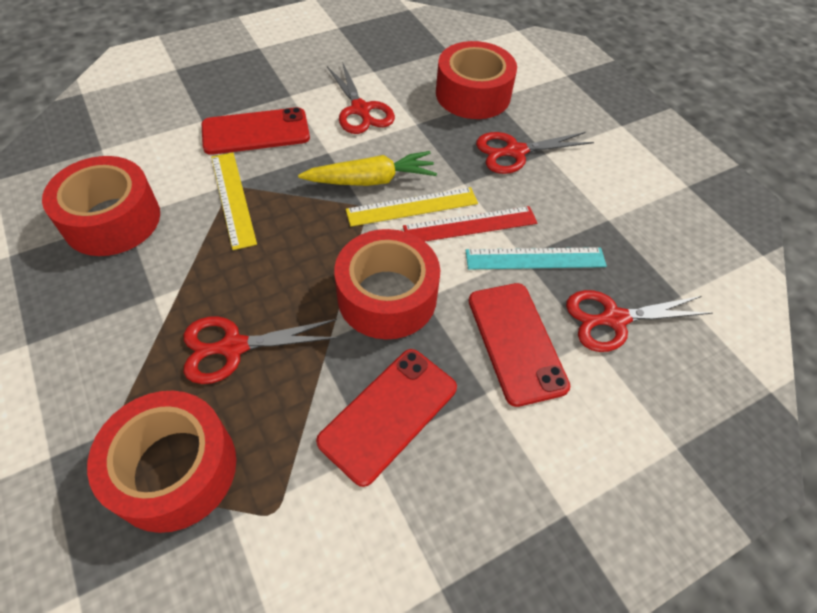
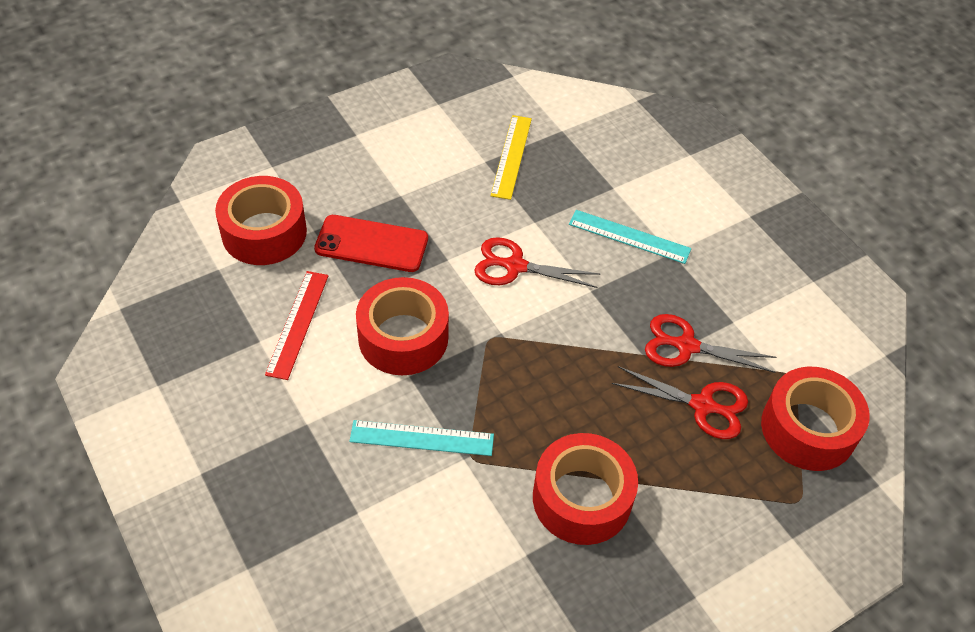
red phone: 3 -> 1
red scissors: 4 -> 3
turquoise ruler: 1 -> 2
yellow carrot: 1 -> 0
yellow ruler: 2 -> 1

